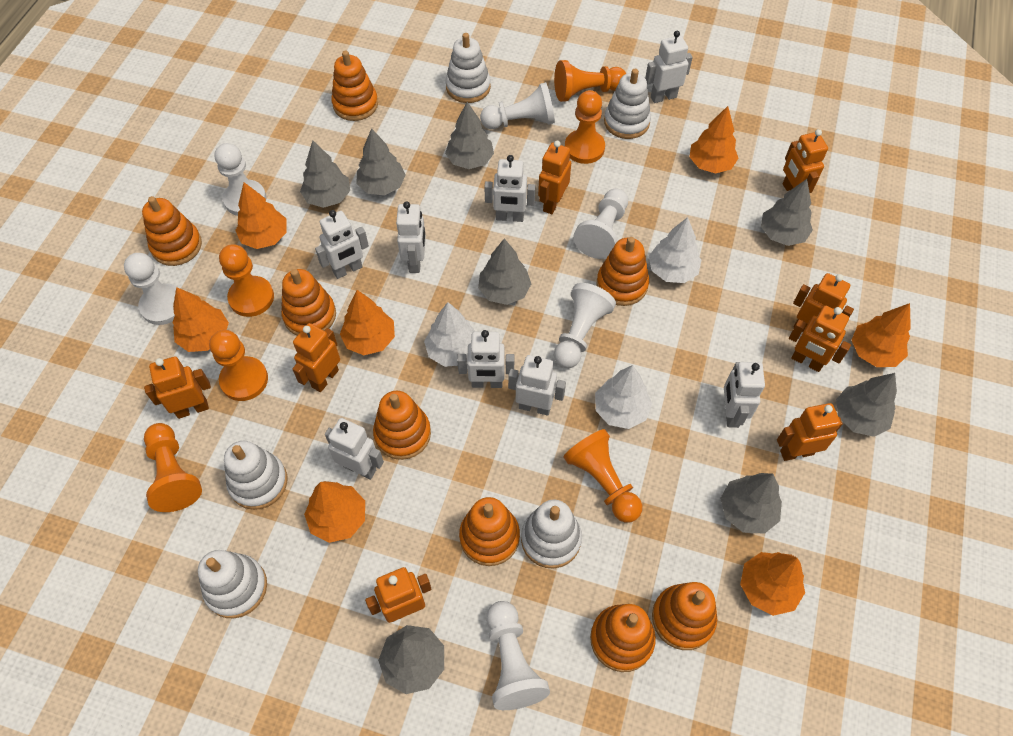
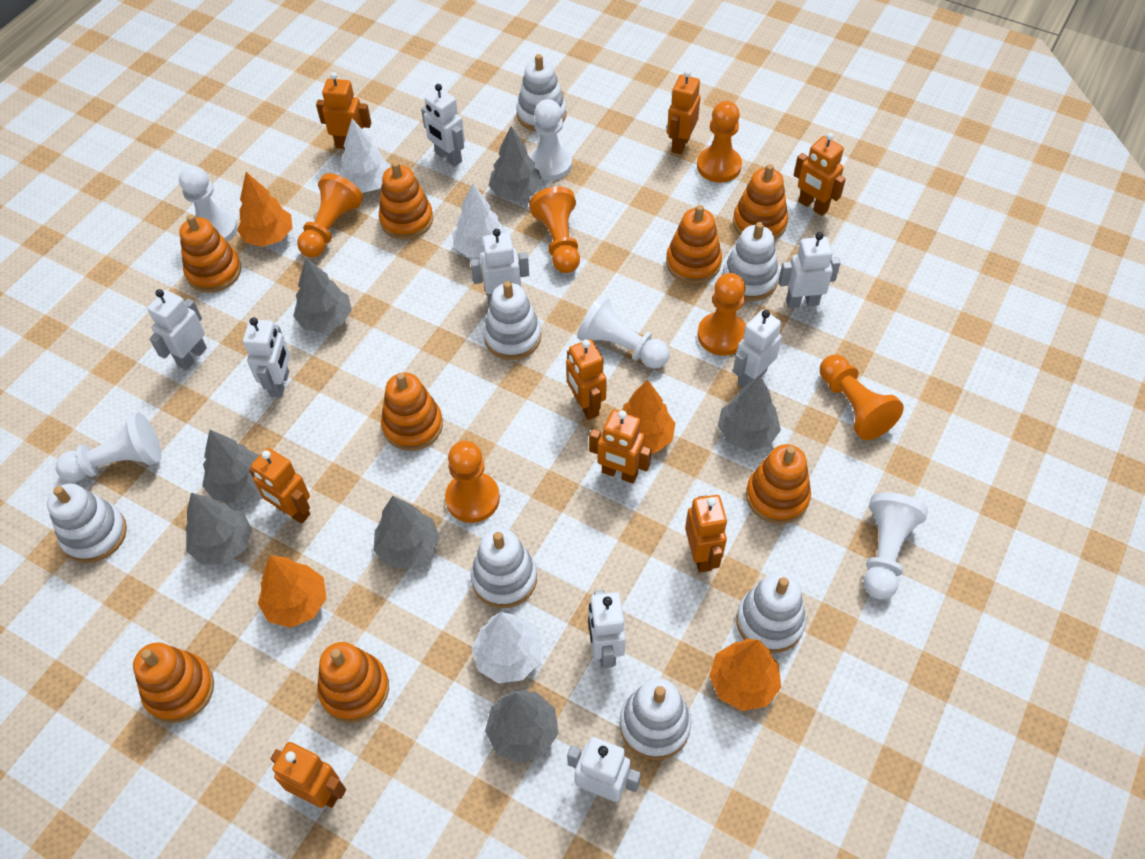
grey tree: 8 -> 7
orange tree: 7 -> 4
white pawn: 6 -> 5
white stacking toy: 5 -> 7

